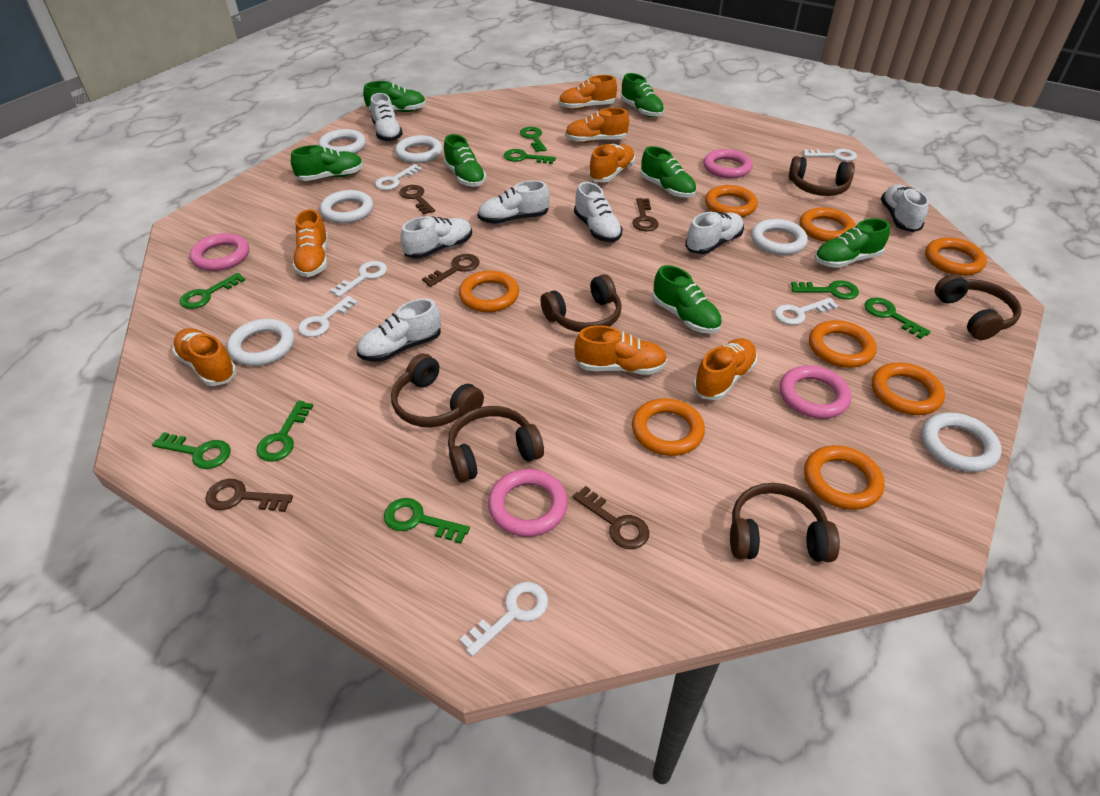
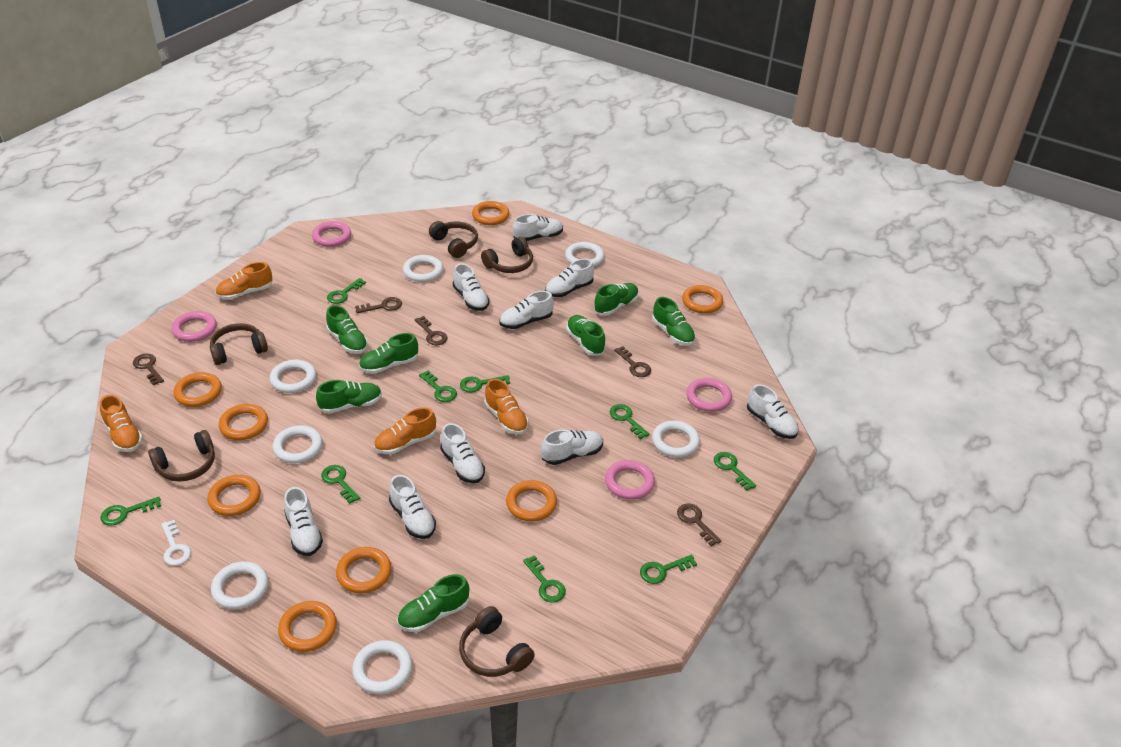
brown headphones: 6 -> 5
green key: 8 -> 9
orange shoe: 7 -> 4
white key: 6 -> 1
white ring: 6 -> 7
white shoe: 7 -> 9

